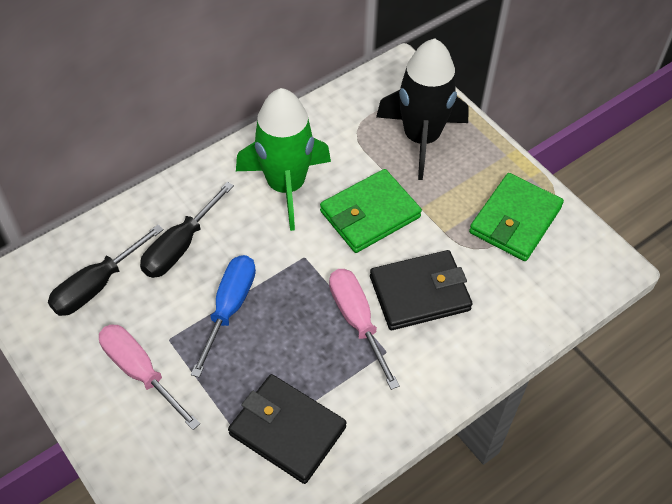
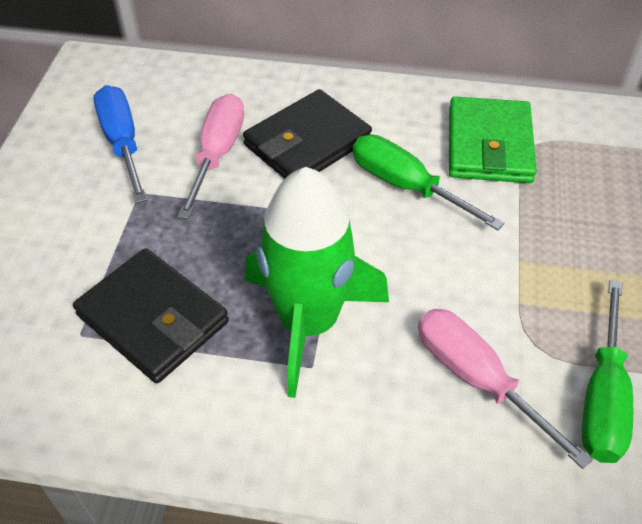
black rocket: 1 -> 0
black screwdriver: 2 -> 0
green screwdriver: 0 -> 2
green wallet: 2 -> 1

